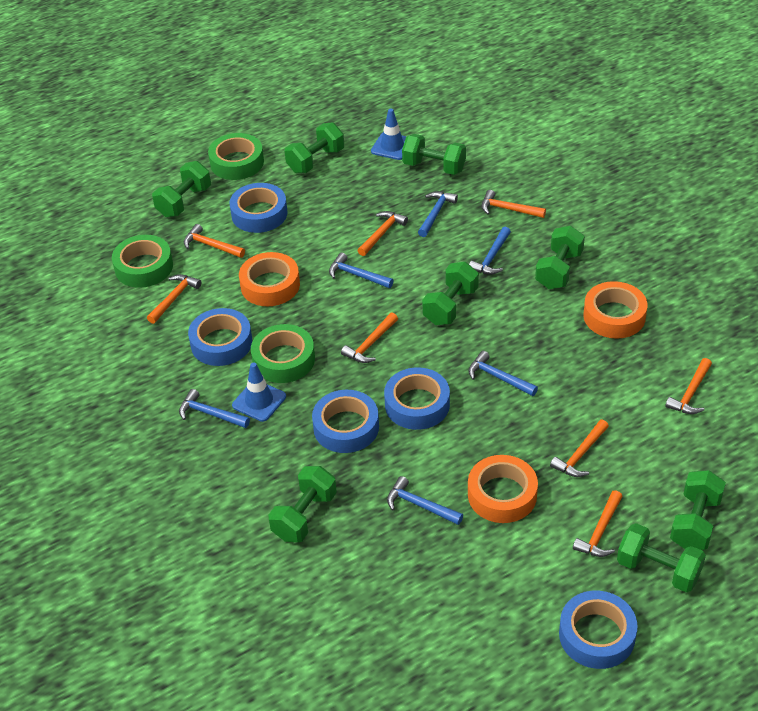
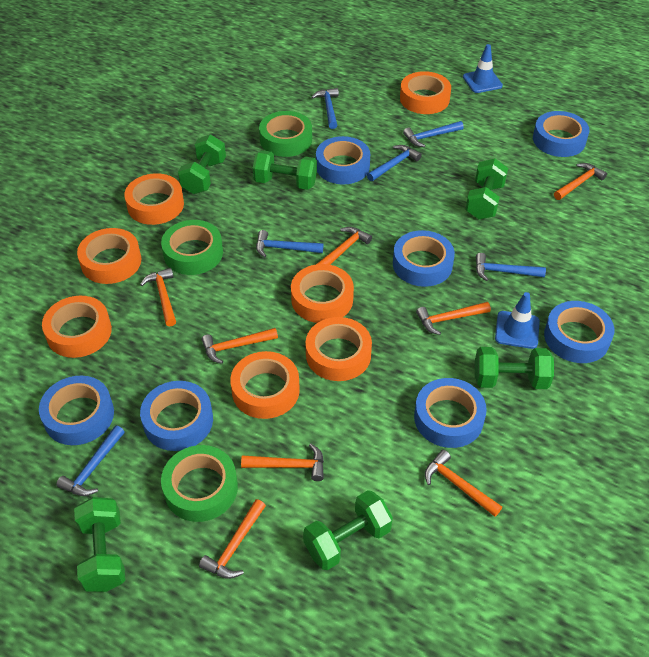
blue tape: 5 -> 7
green dumbbell: 8 -> 6
orange tape: 3 -> 7

